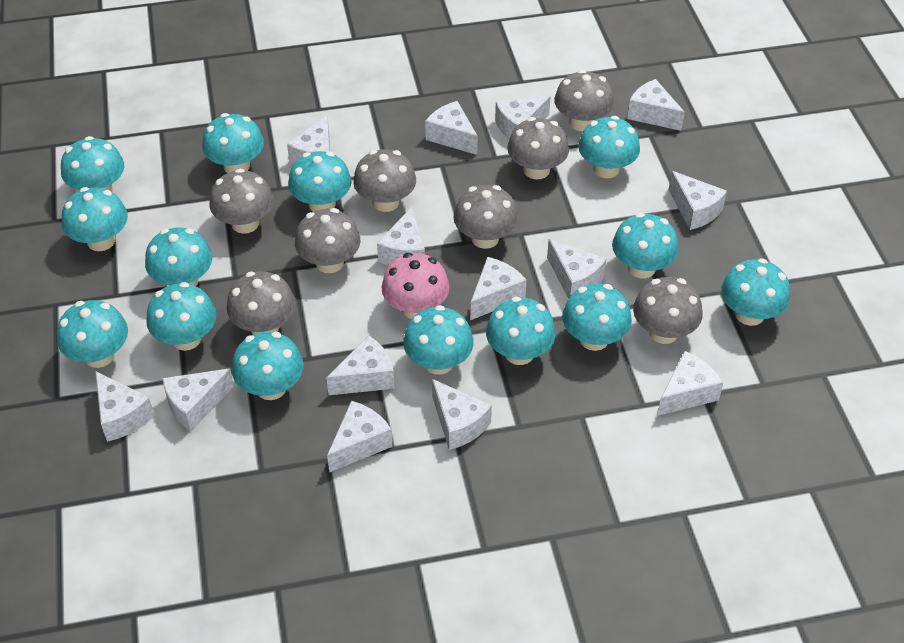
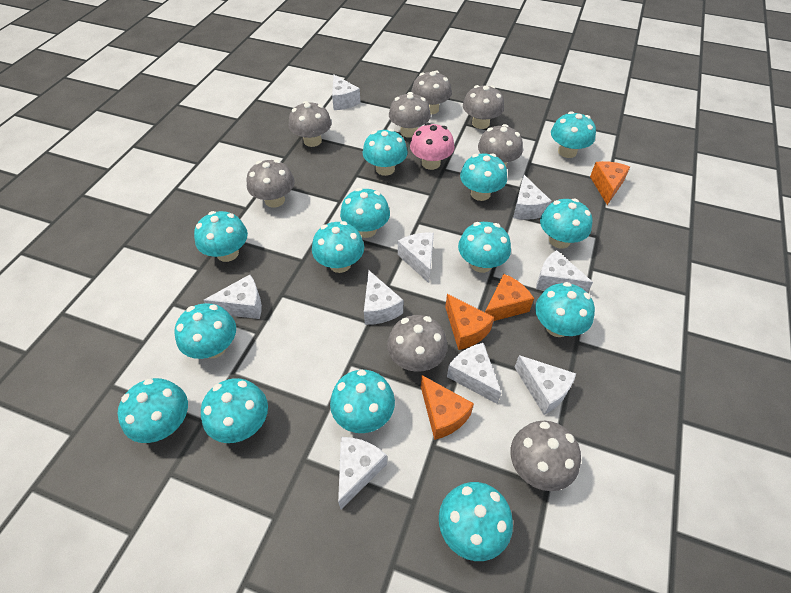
orange cheese: 0 -> 4
white cheese: 14 -> 9

